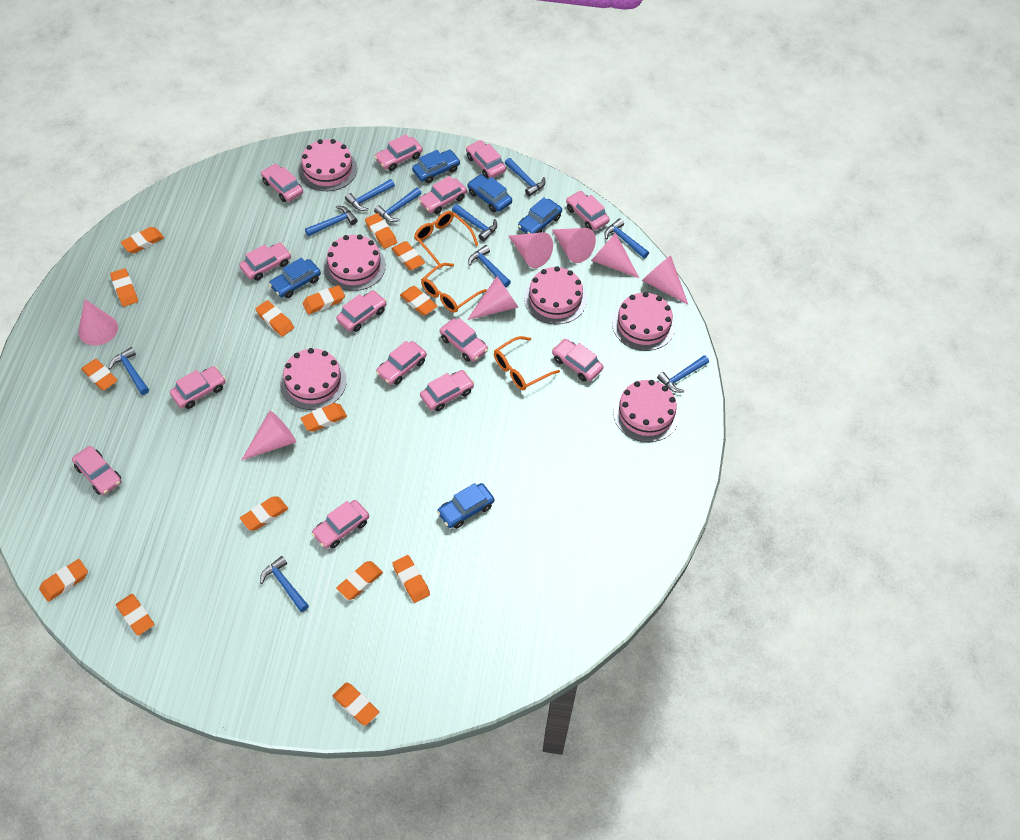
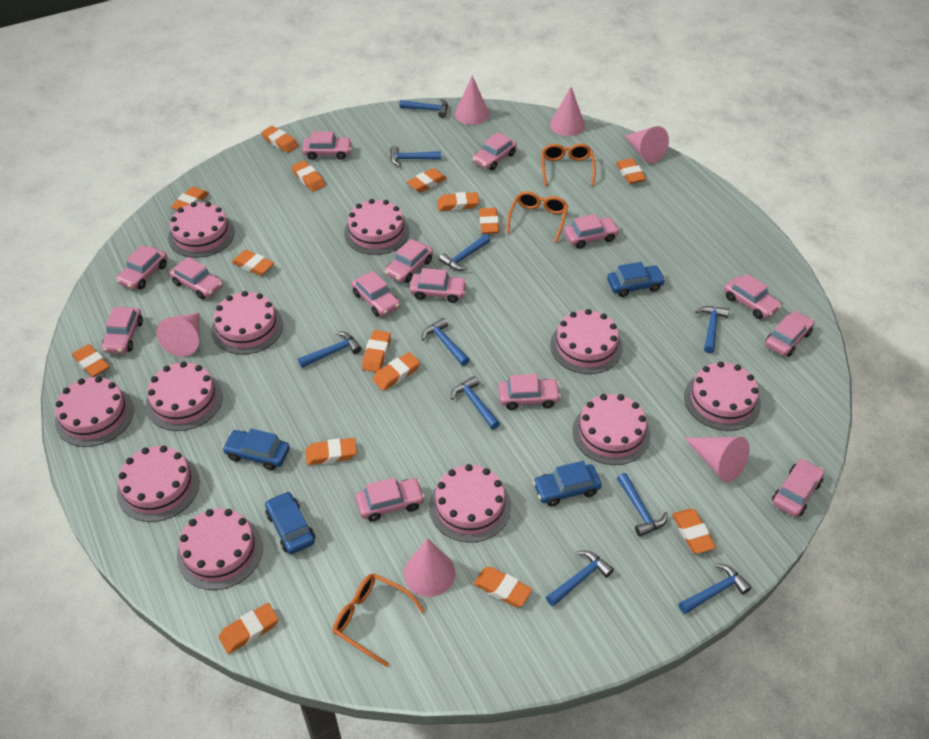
blue car: 5 -> 4
pink cake: 6 -> 11
pink cone: 7 -> 6

